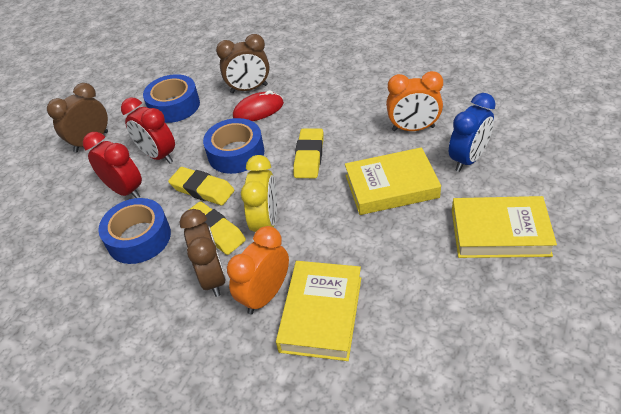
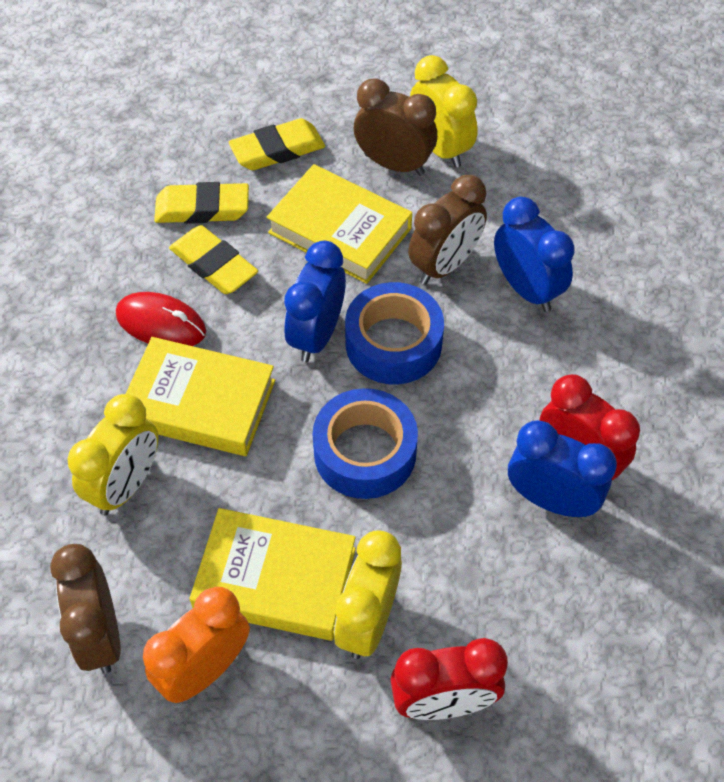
blue clock: 1 -> 3
blue tape: 3 -> 2
orange clock: 2 -> 1
yellow clock: 1 -> 3

